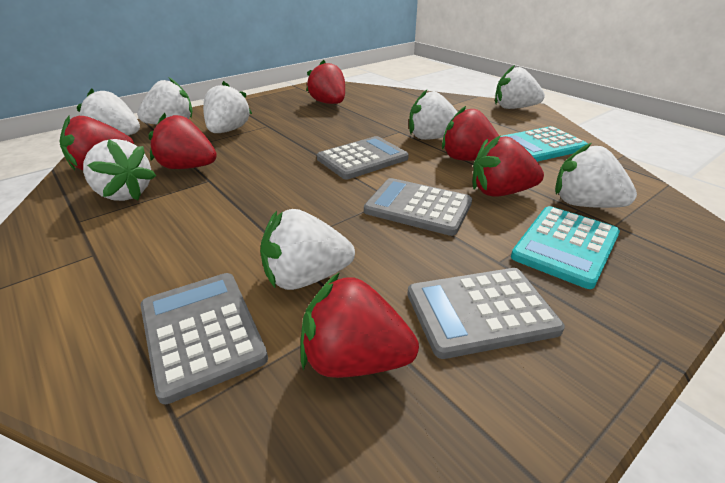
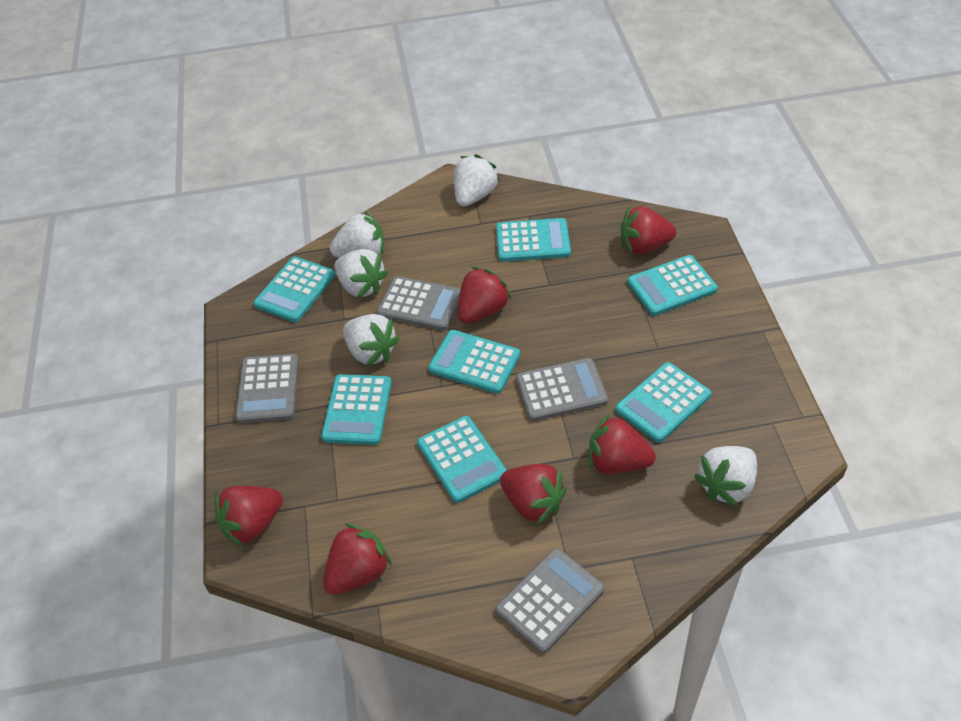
turquoise calculator: 2 -> 7
white strawberry: 8 -> 5

